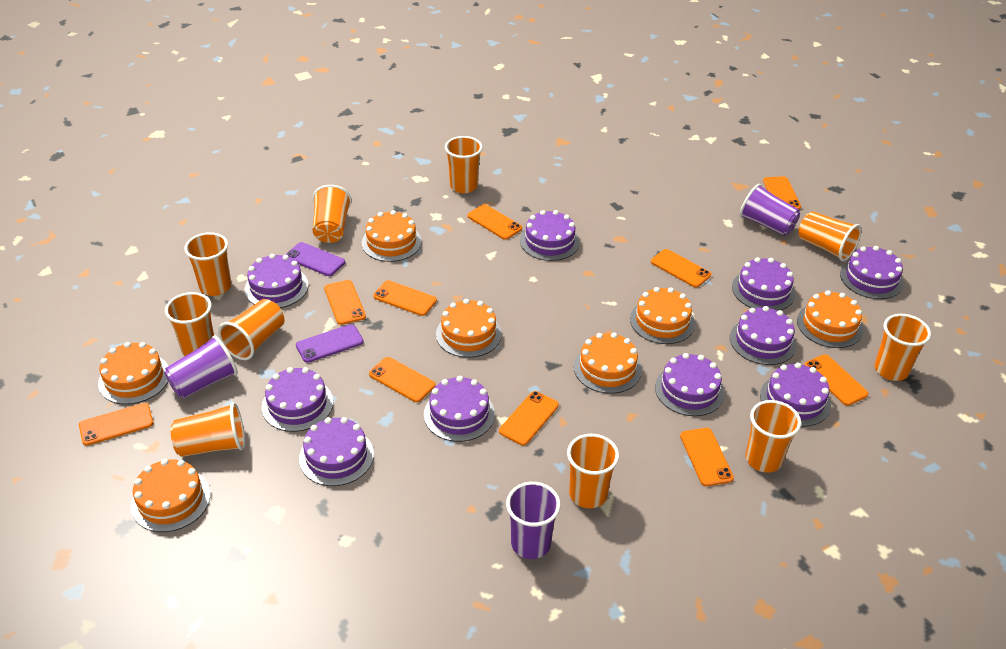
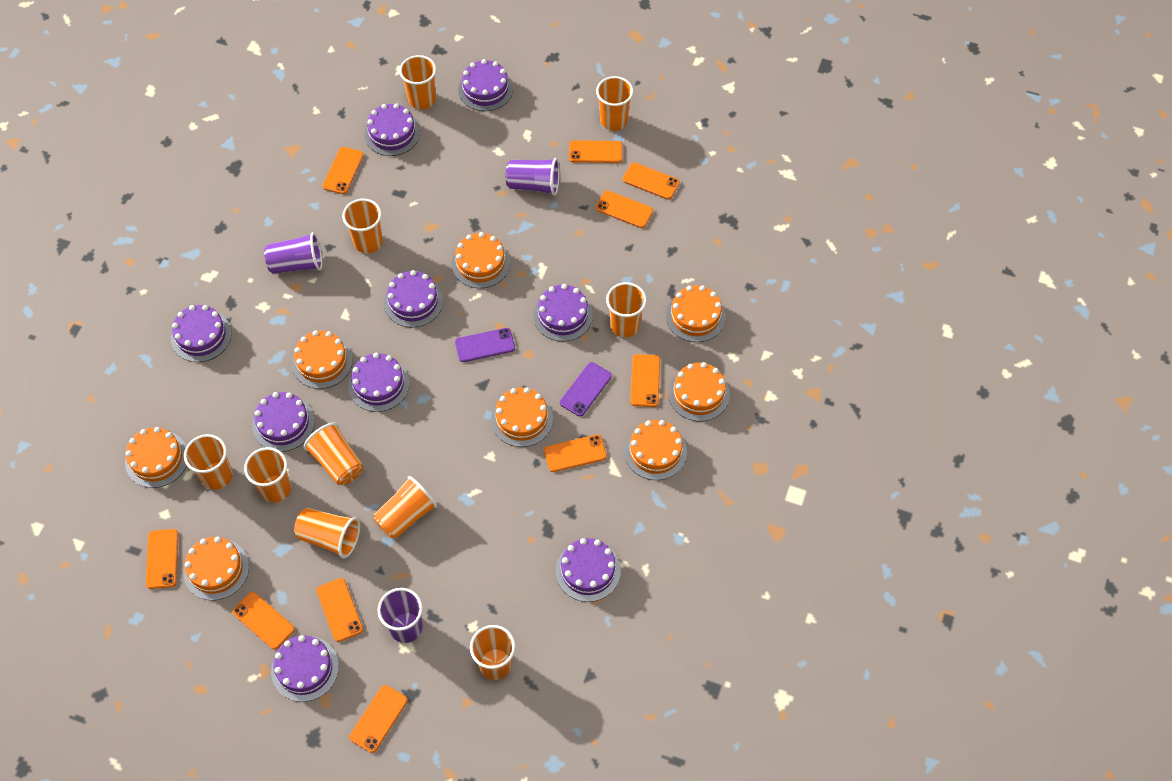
orange cake: 7 -> 8
purple cake: 10 -> 9

